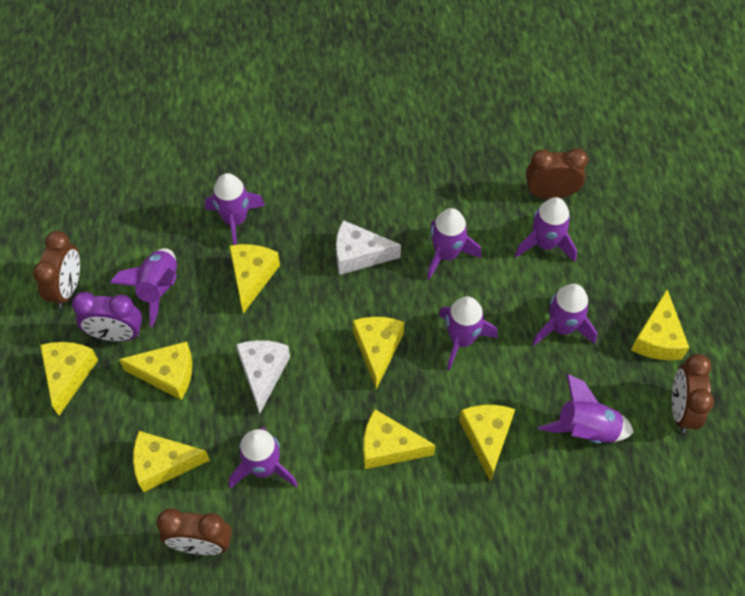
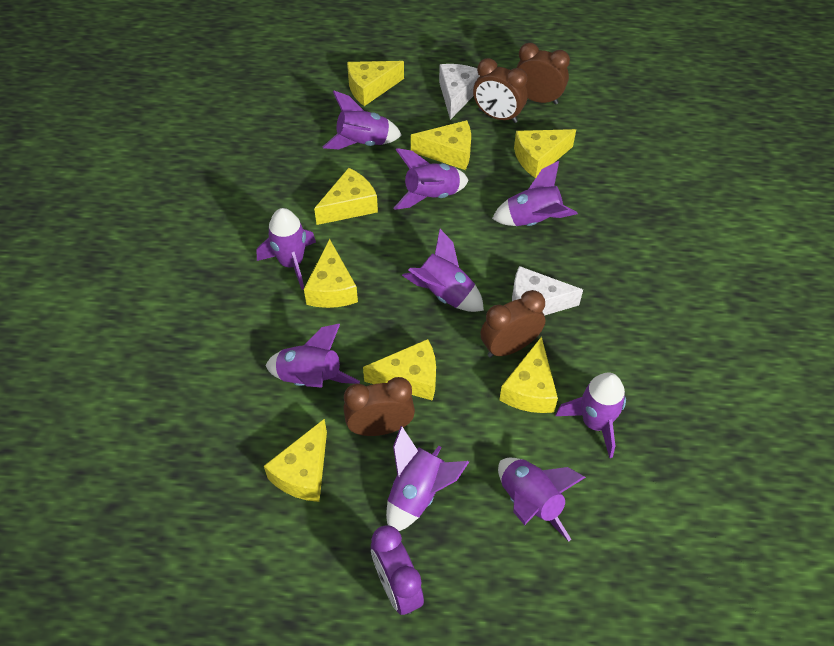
purple rocket: 8 -> 9

